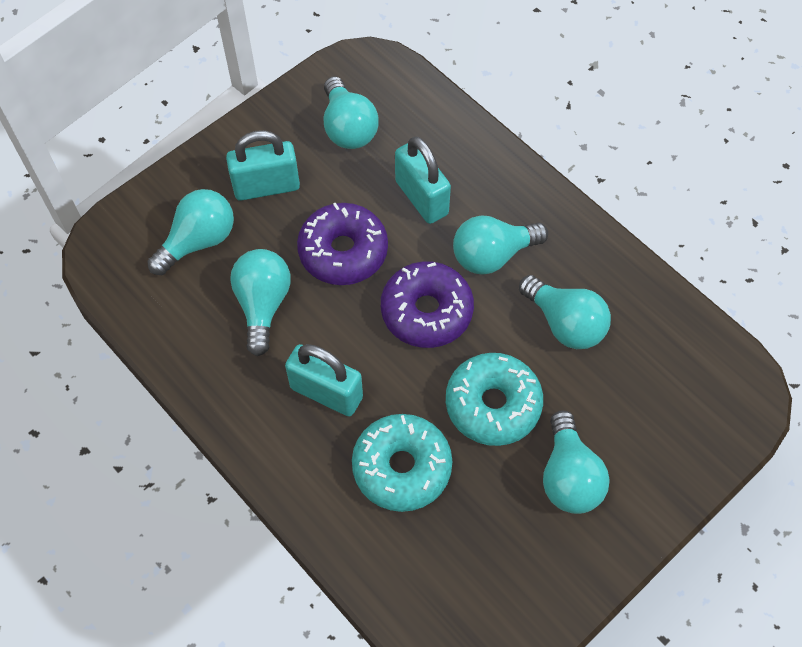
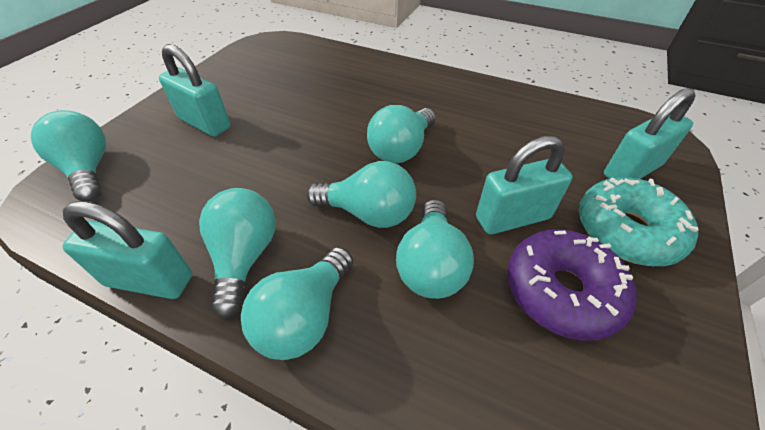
purple donut: 2 -> 1
turquoise donut: 2 -> 1
turquoise padlock: 3 -> 4

